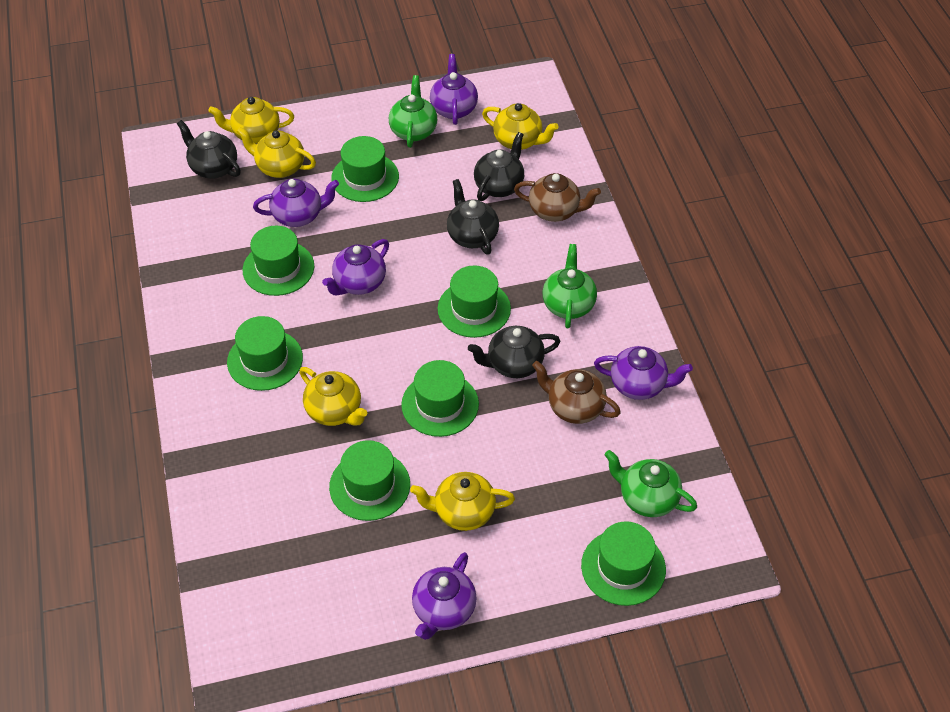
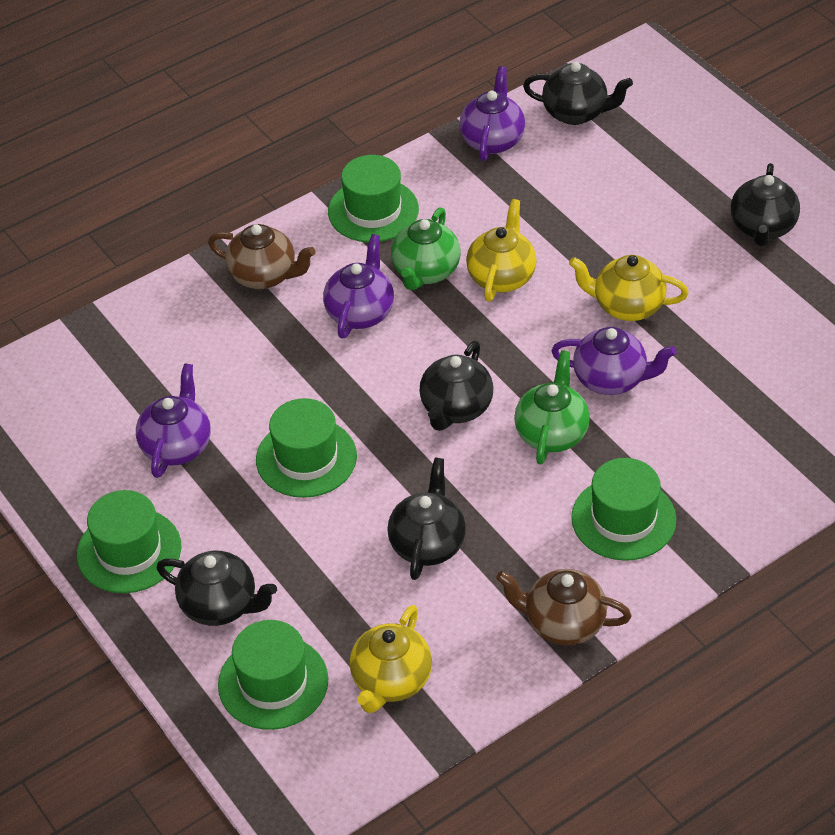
black teapot: 4 -> 5
green hat: 7 -> 5
green teapot: 3 -> 2
purple teapot: 5 -> 4
yellow teapot: 5 -> 3

